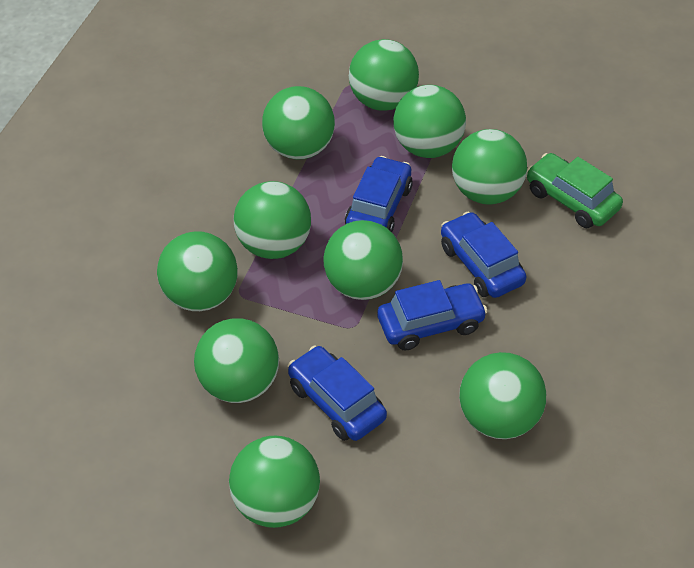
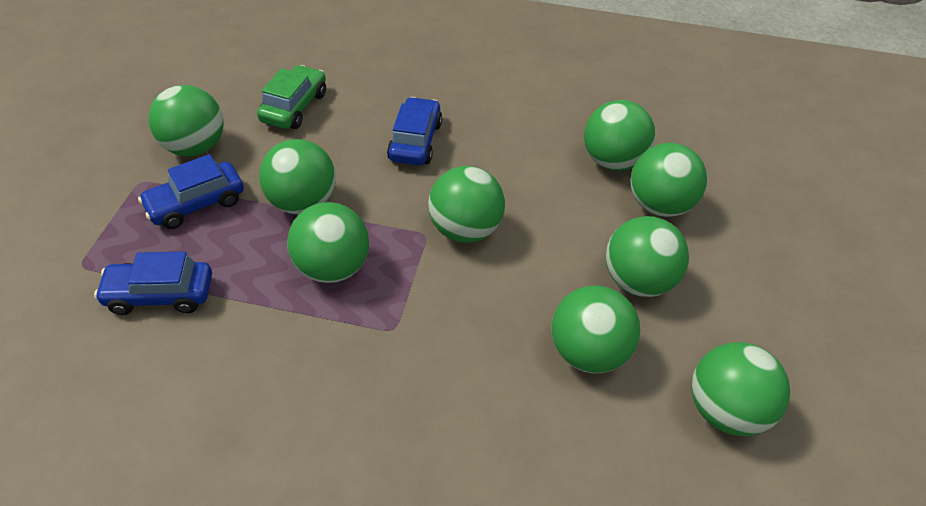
blue car: 4 -> 3
green ball: 10 -> 9

